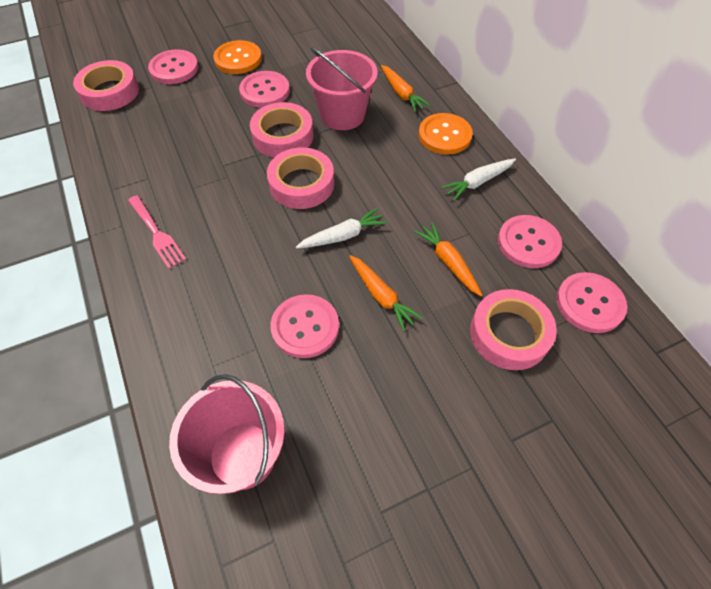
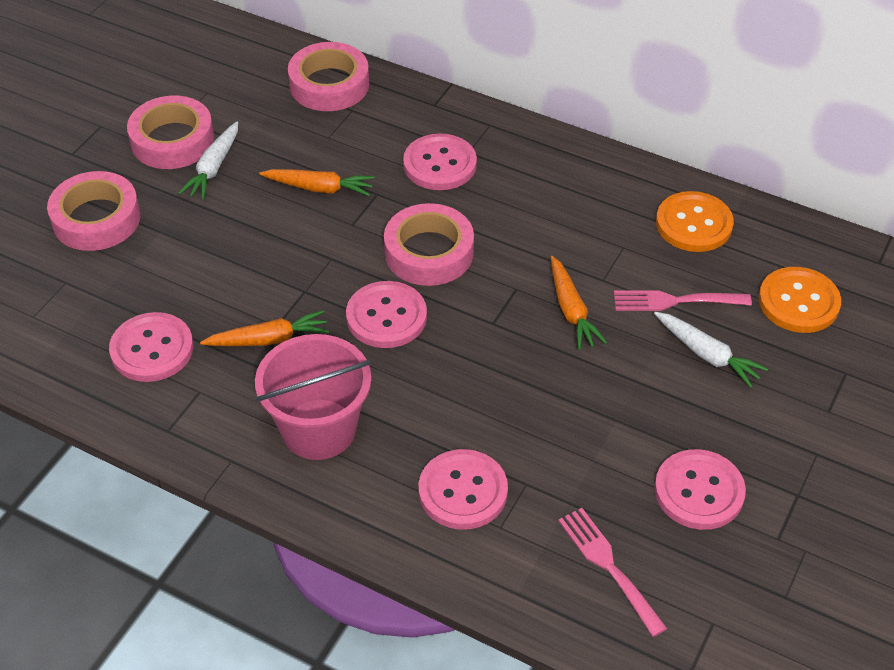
pink bucket: 2 -> 1
pink fork: 1 -> 2

